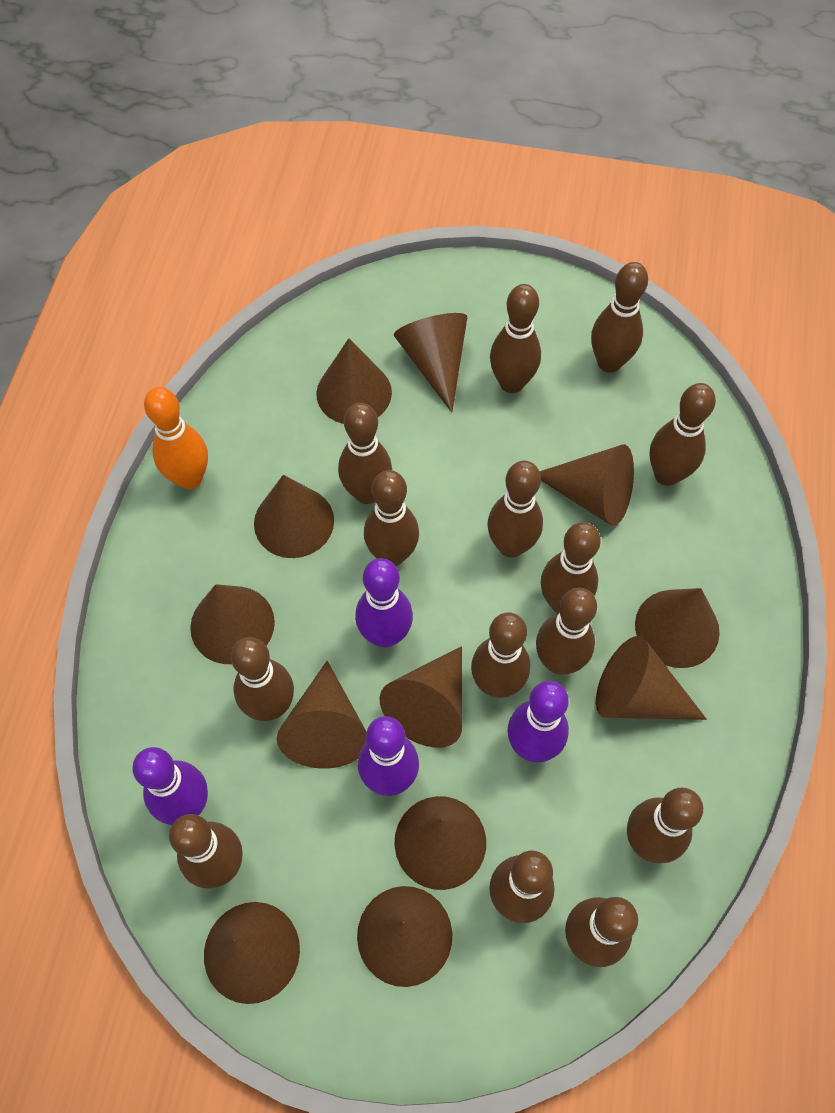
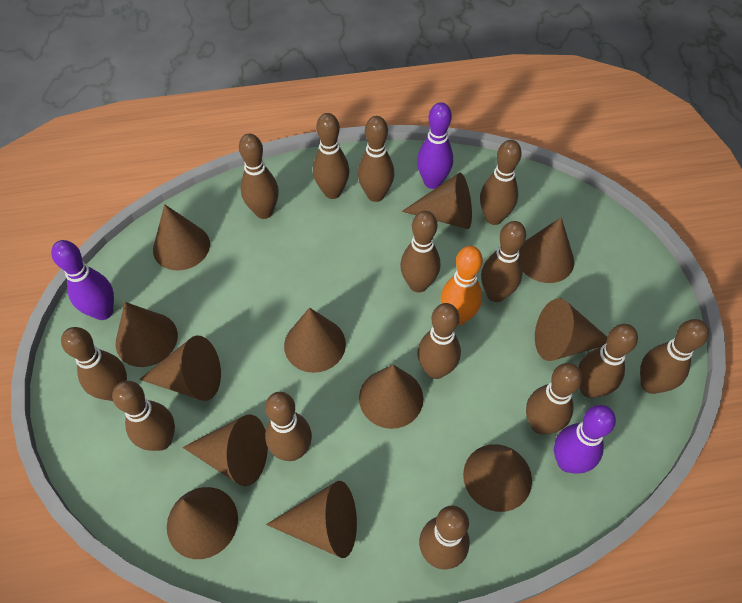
purple bowling pin: 4 -> 3

